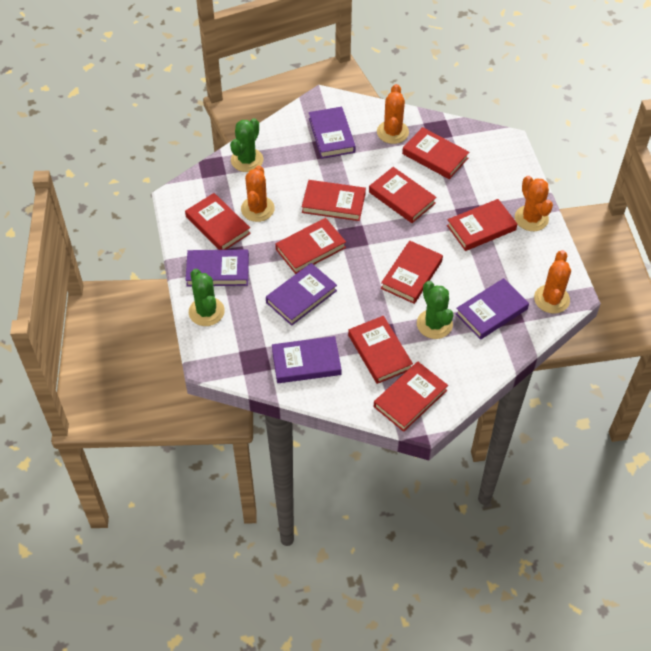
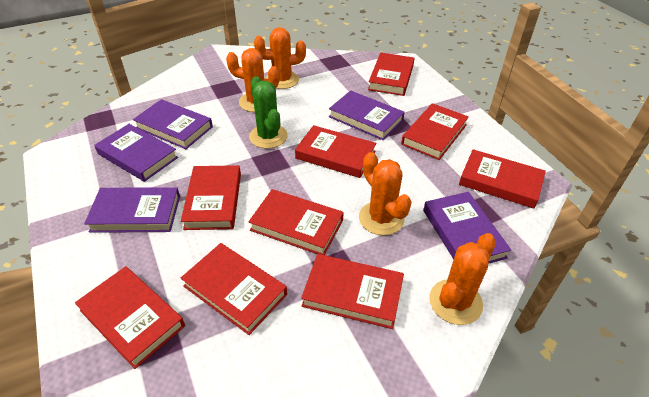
green cactus: 3 -> 1

